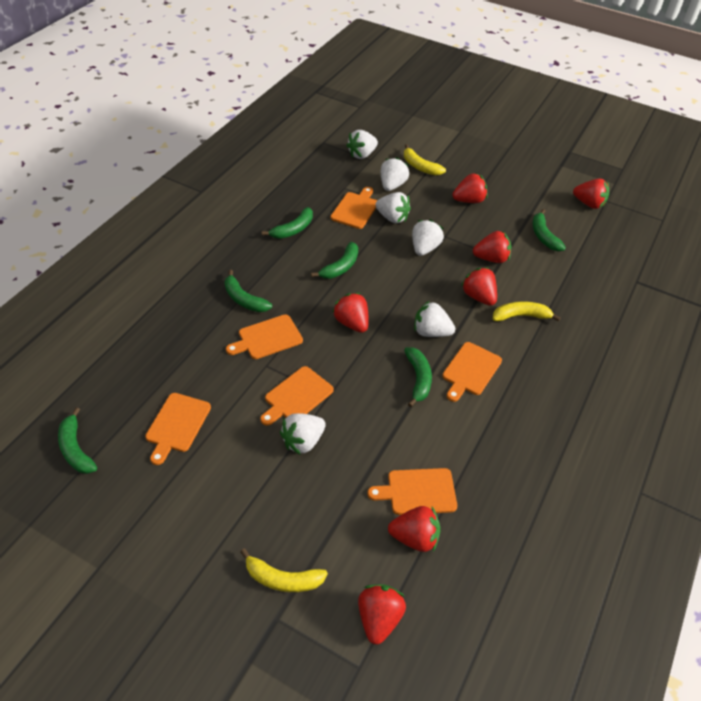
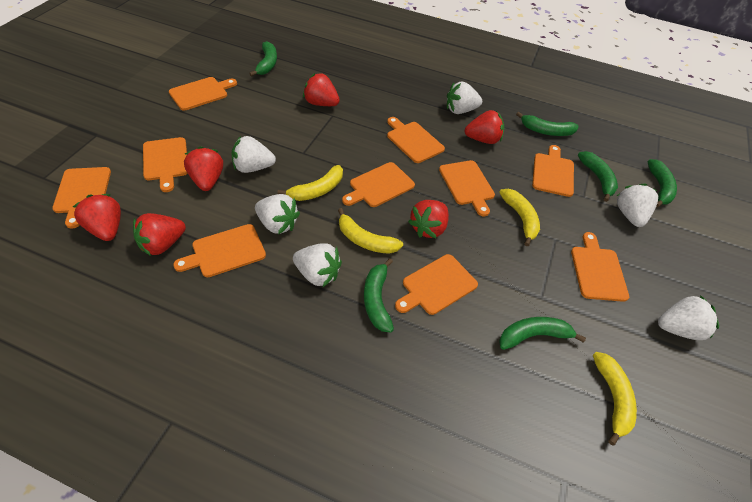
orange cutting board: 6 -> 10
red strawberry: 7 -> 6
yellow banana: 3 -> 4

